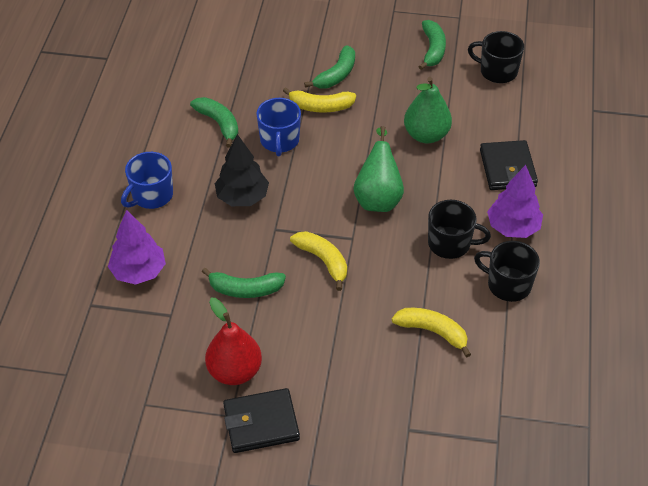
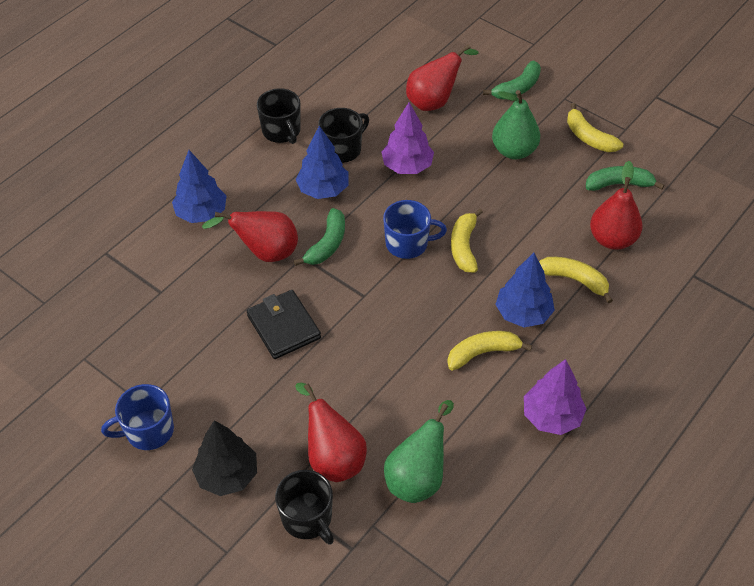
black wallet: 2 -> 1
blue tree: 0 -> 3
green banana: 4 -> 3
red pear: 1 -> 4
yellow banana: 3 -> 4

